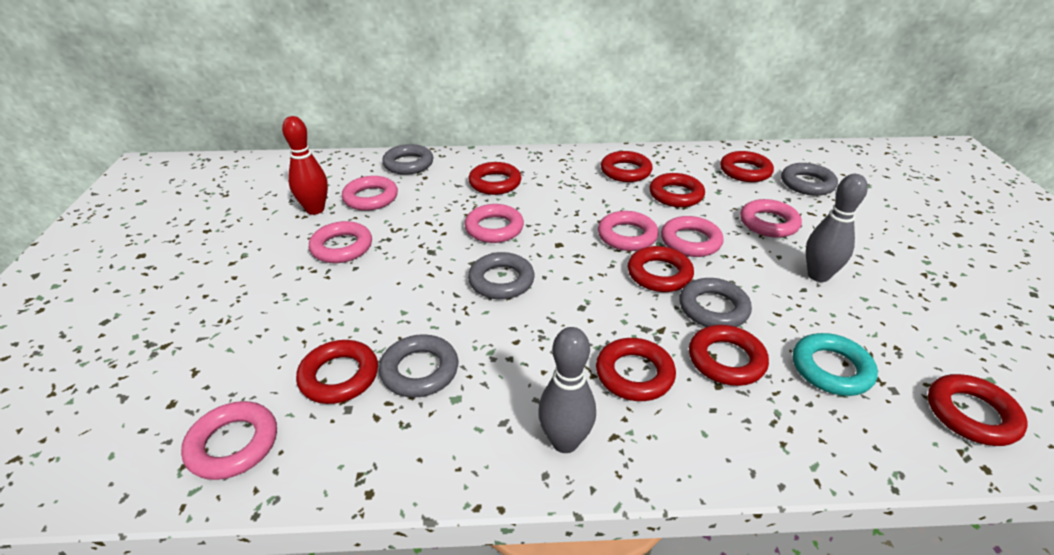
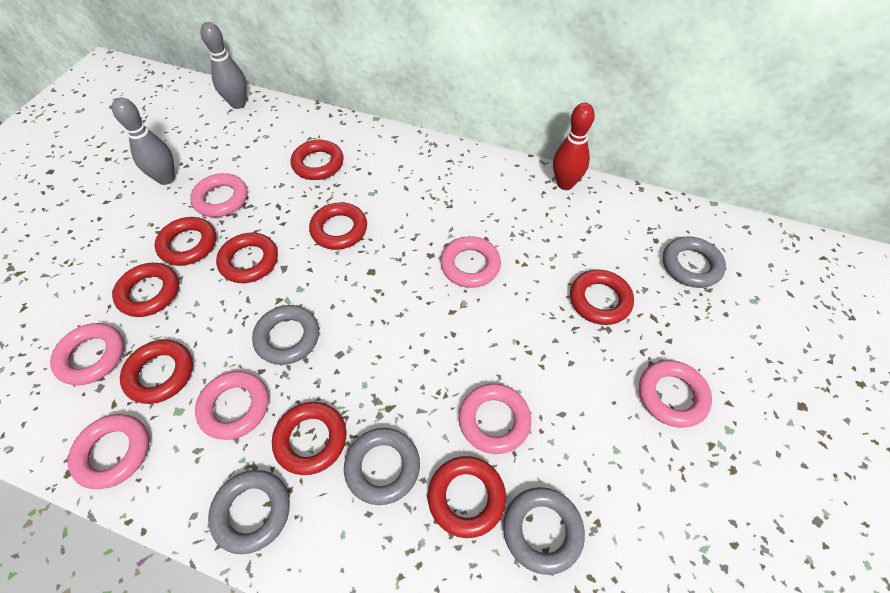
turquoise ring: 1 -> 0

